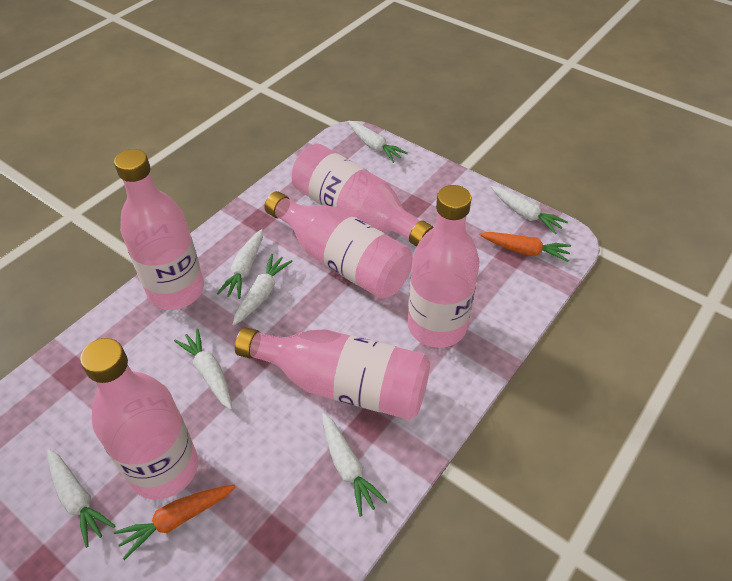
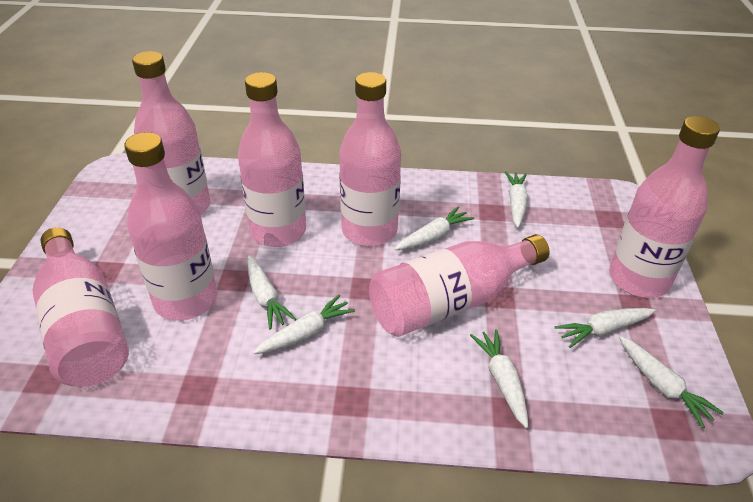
orange carrot: 2 -> 0
pink bottle: 6 -> 7

